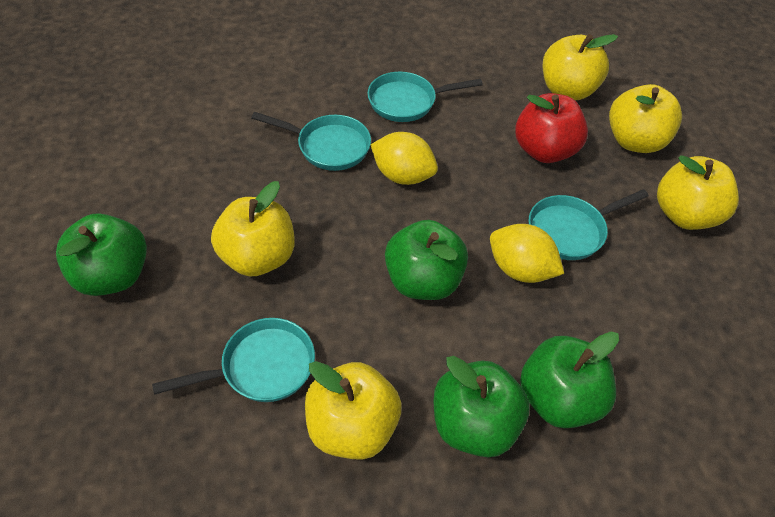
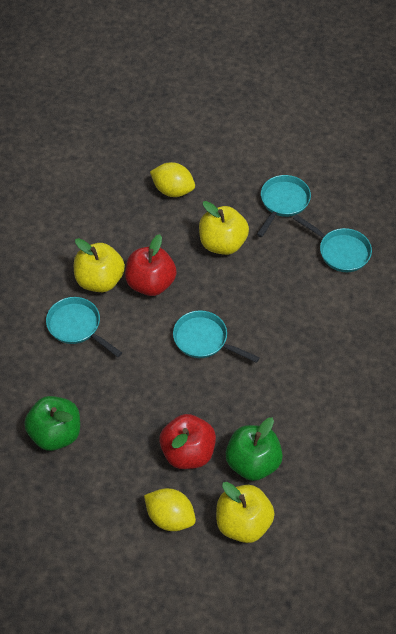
green apple: 4 -> 2
red apple: 1 -> 2
yellow apple: 5 -> 3

